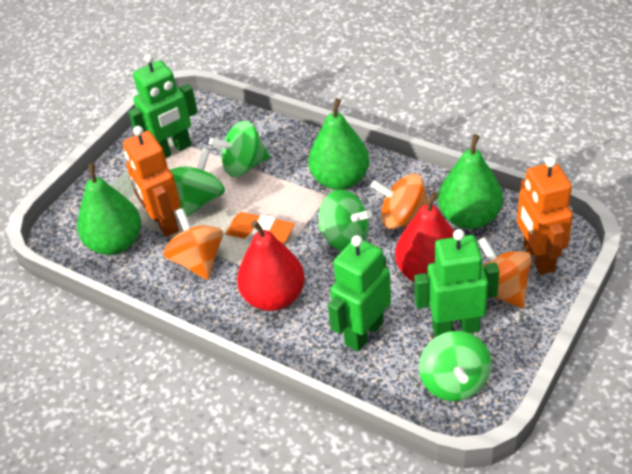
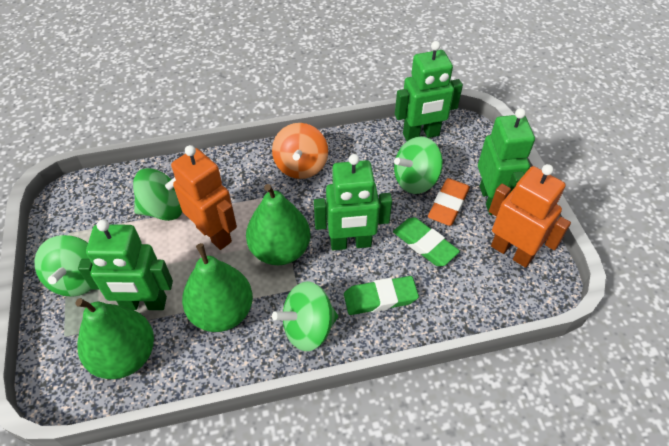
green eraser: 0 -> 2
green robot: 3 -> 4
orange spinning top: 3 -> 1
red pear: 2 -> 0

